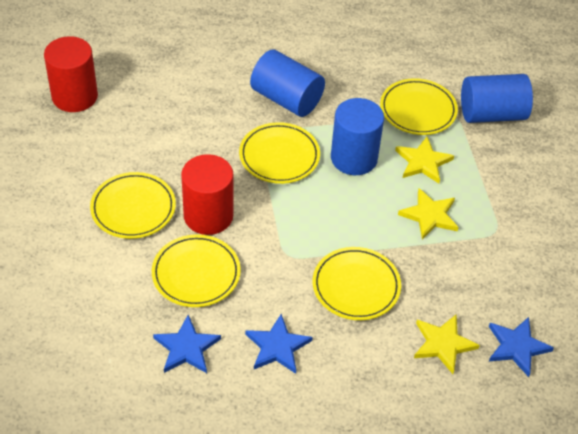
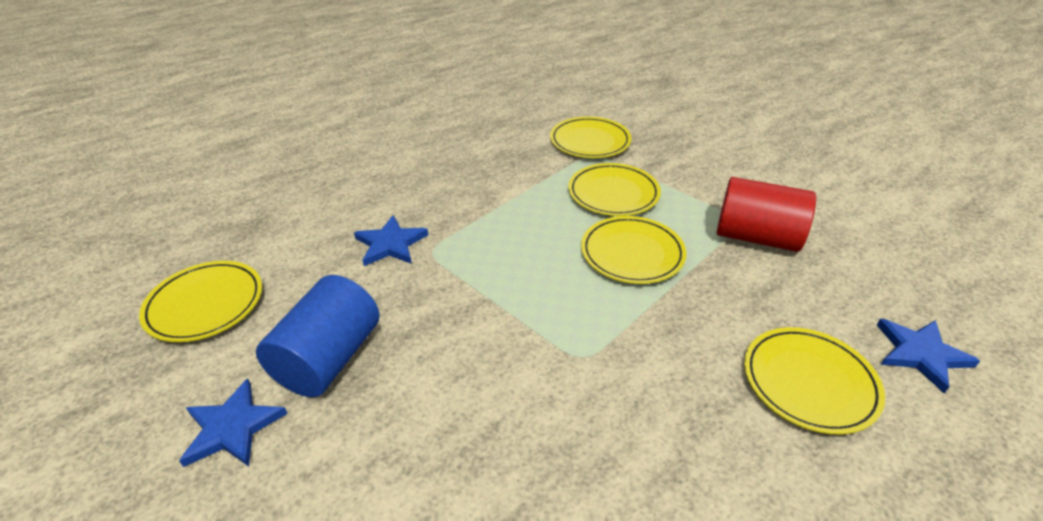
blue cylinder: 3 -> 1
red cylinder: 2 -> 1
yellow star: 3 -> 0

